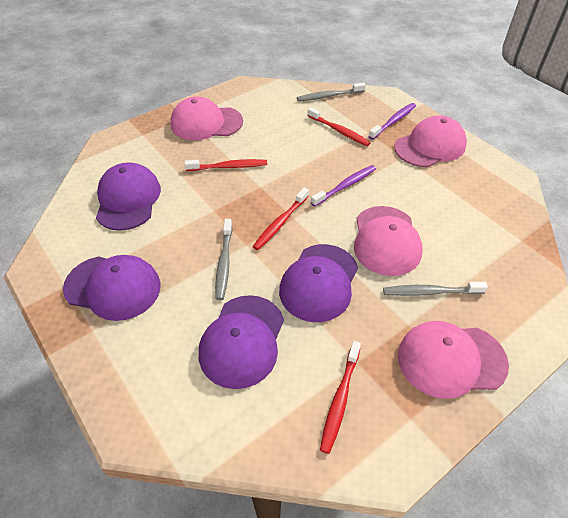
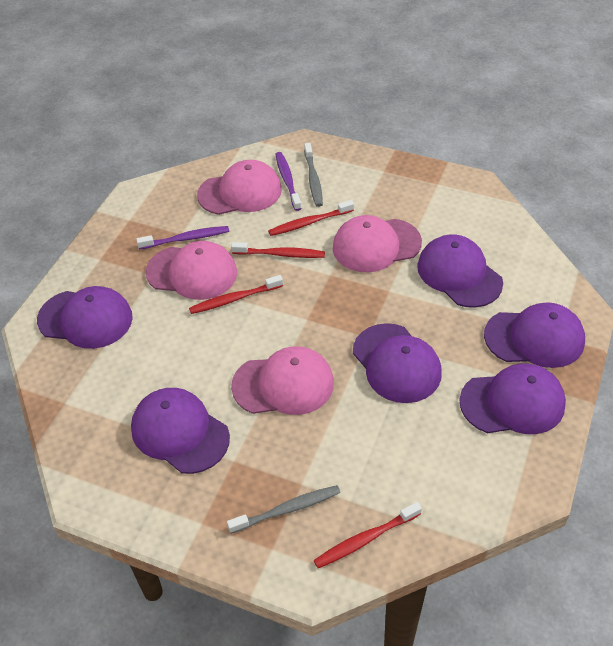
grey toothbrush: 3 -> 2
purple cap: 4 -> 6

